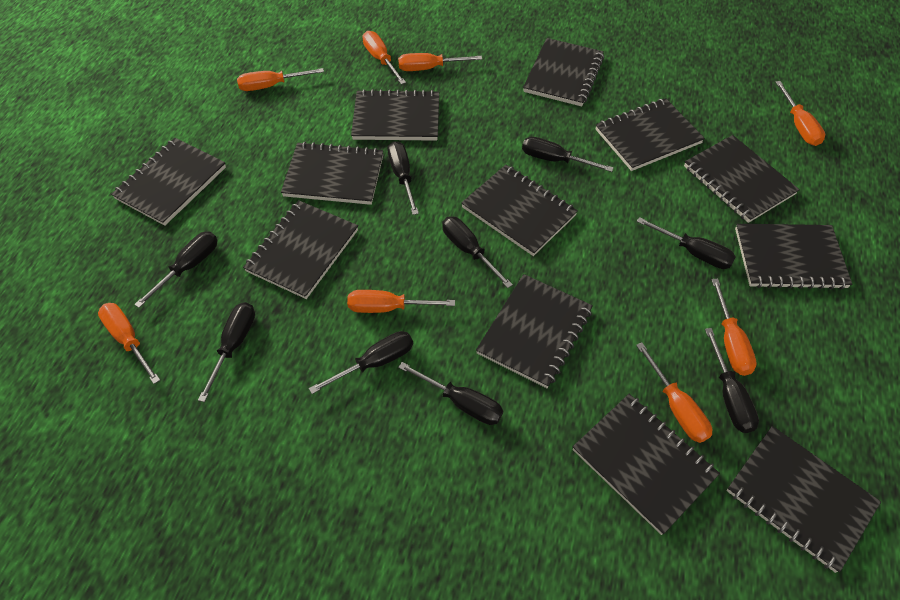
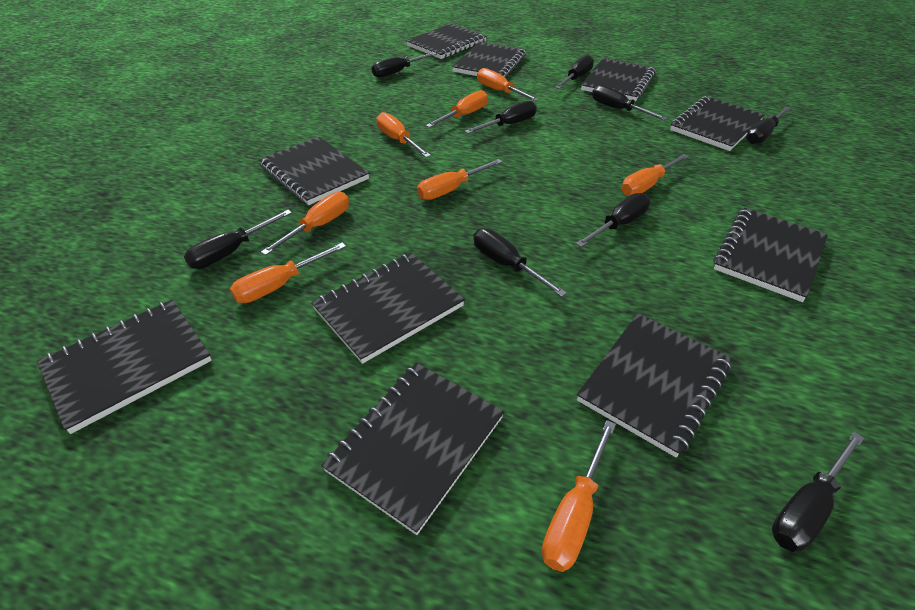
black notebook: 12 -> 10

